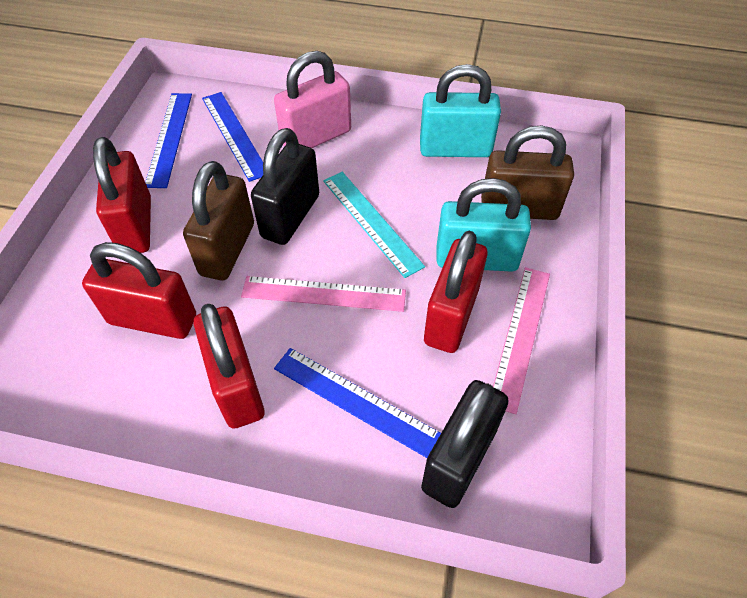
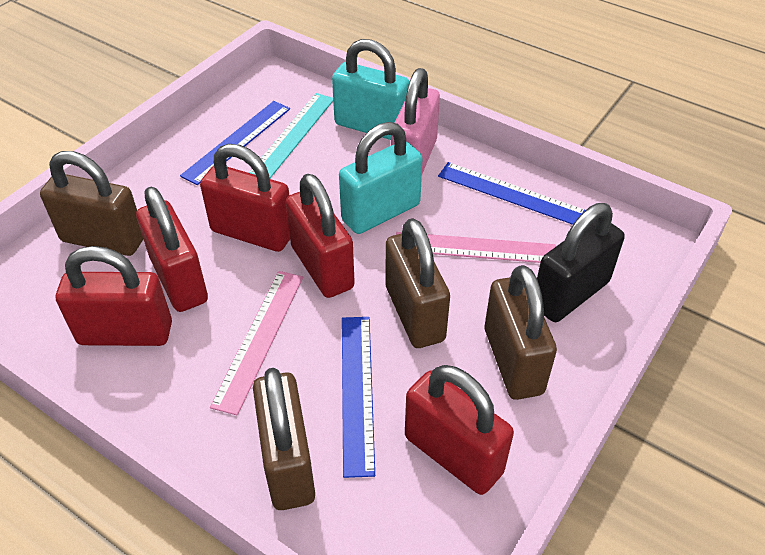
black padlock: 2 -> 1
brown padlock: 2 -> 4
red padlock: 4 -> 5

